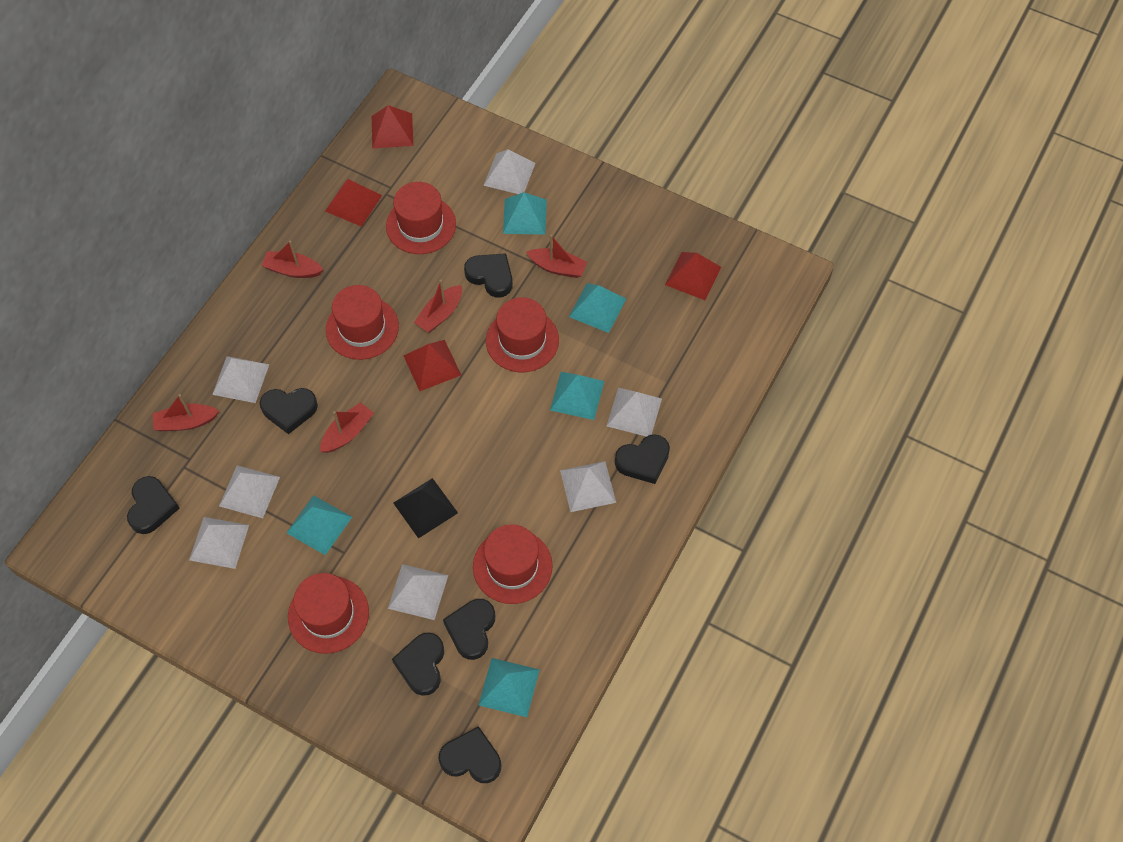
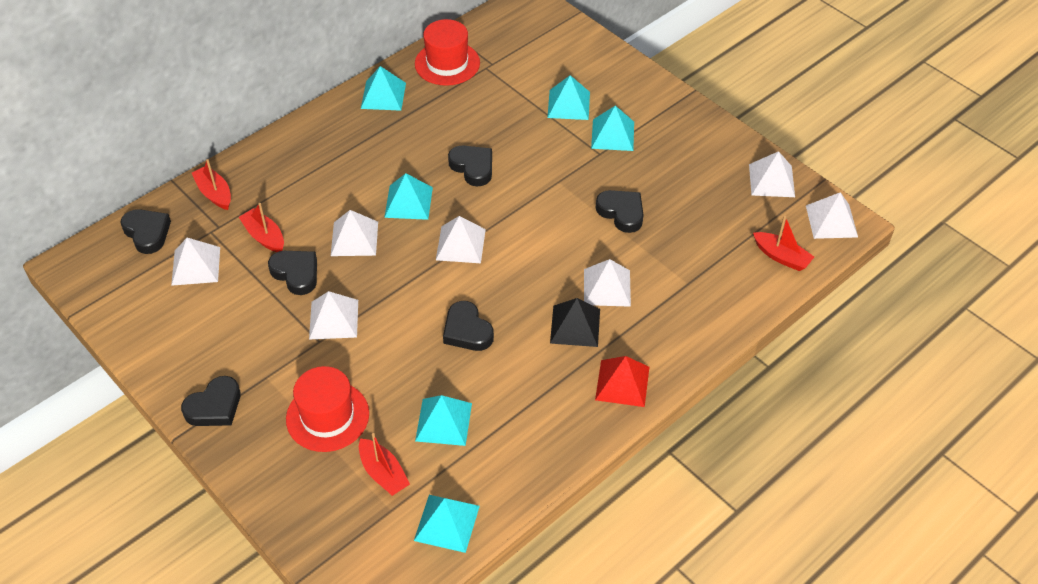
black heart: 7 -> 6
red boat: 5 -> 4
red hat: 5 -> 2
red pyramid: 4 -> 1
turquoise pyramid: 5 -> 6

